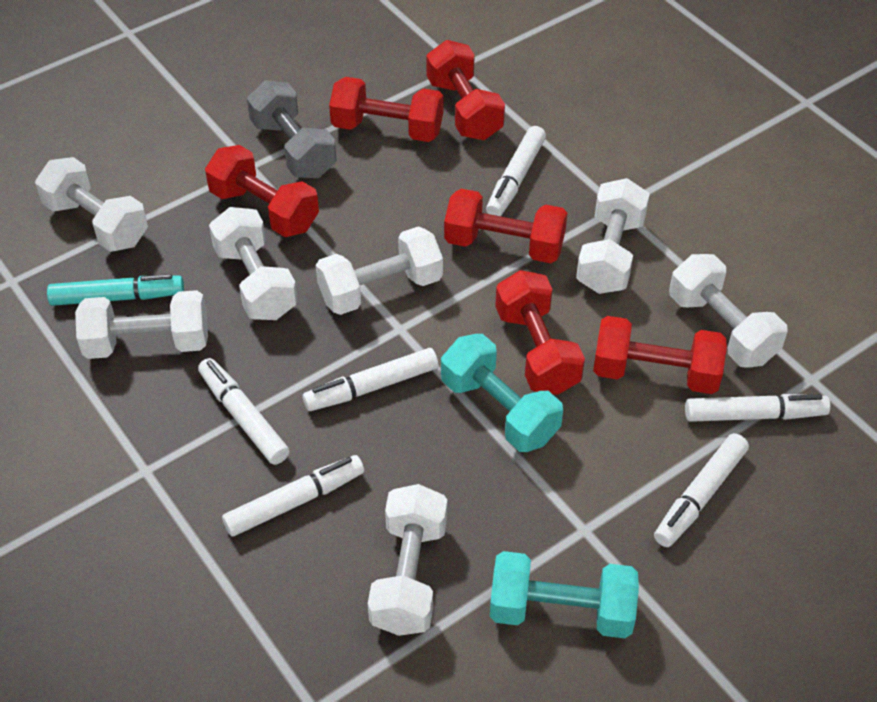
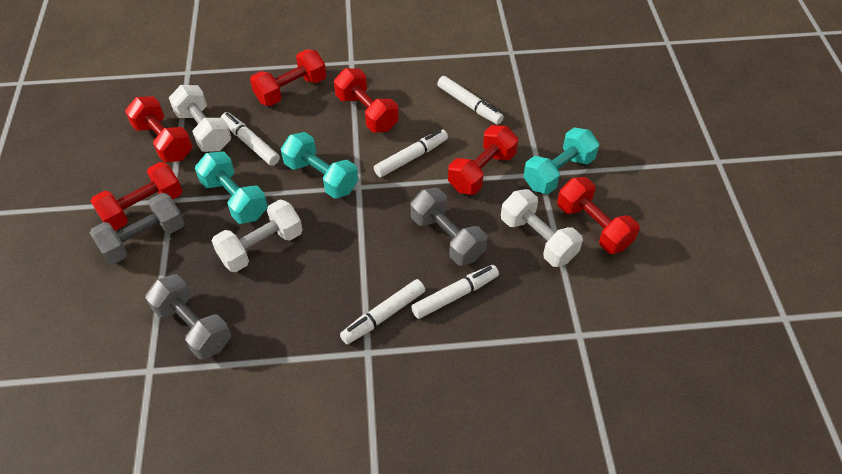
grey dumbbell: 1 -> 3
turquoise dumbbell: 2 -> 3
turquoise marker: 1 -> 0
white dumbbell: 7 -> 3
white marker: 6 -> 5

